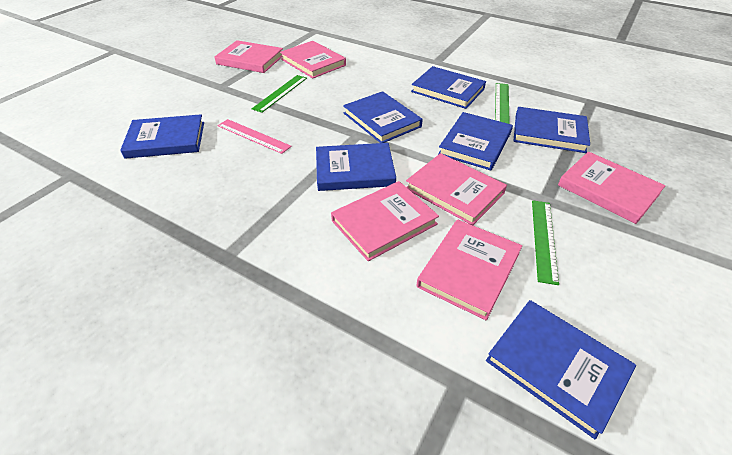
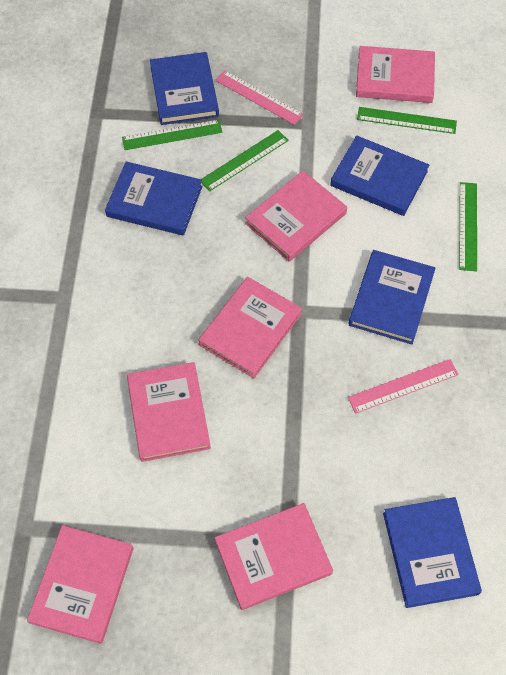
blue book: 7 -> 5
green ruler: 3 -> 4
pink ruler: 1 -> 2

